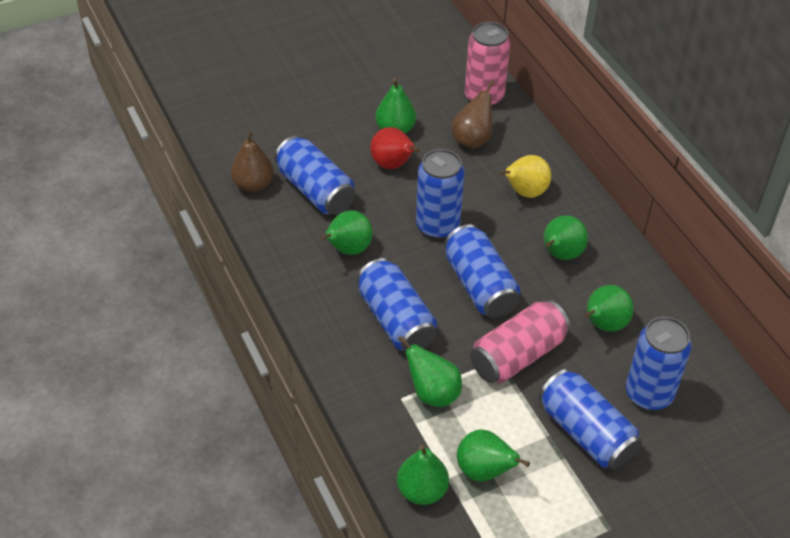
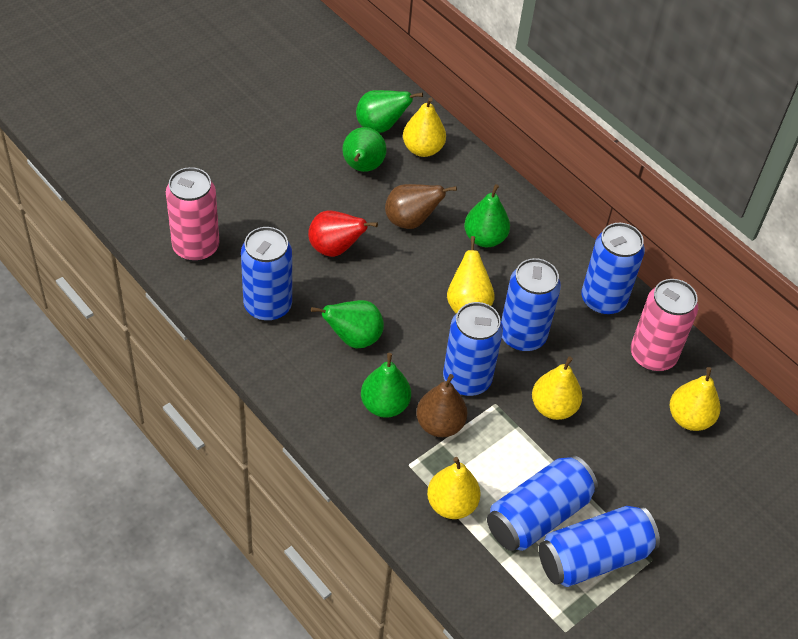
green pear: 7 -> 5
yellow pear: 1 -> 5

